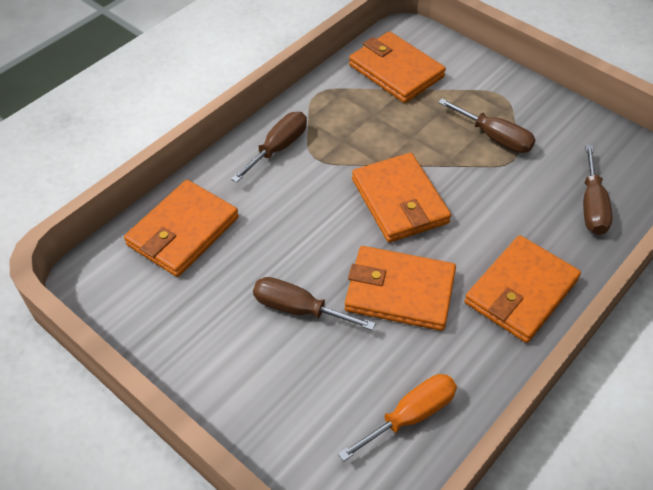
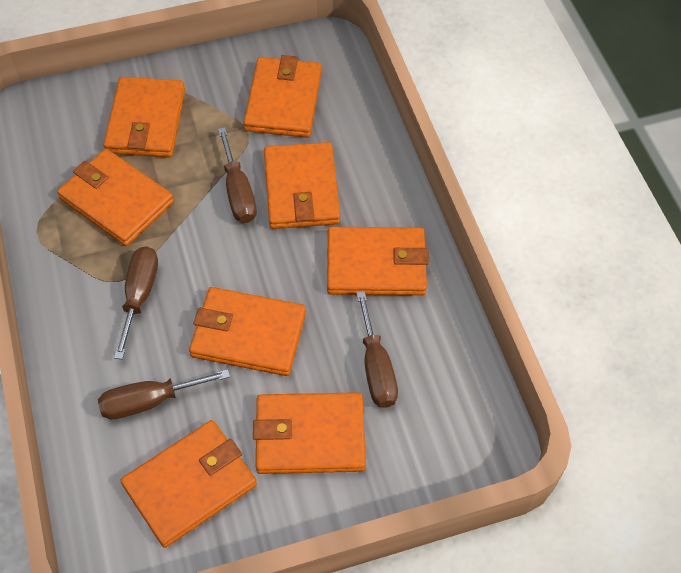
orange screwdriver: 1 -> 0
orange wallet: 5 -> 8

